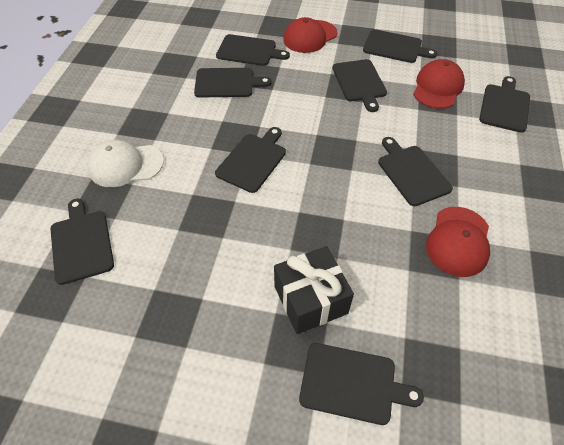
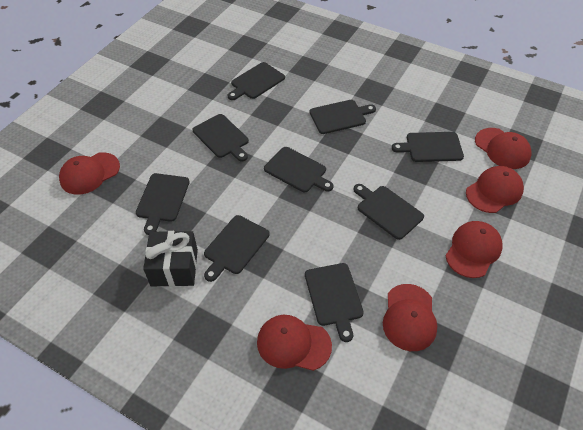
red cap: 3 -> 6
white cap: 1 -> 0

